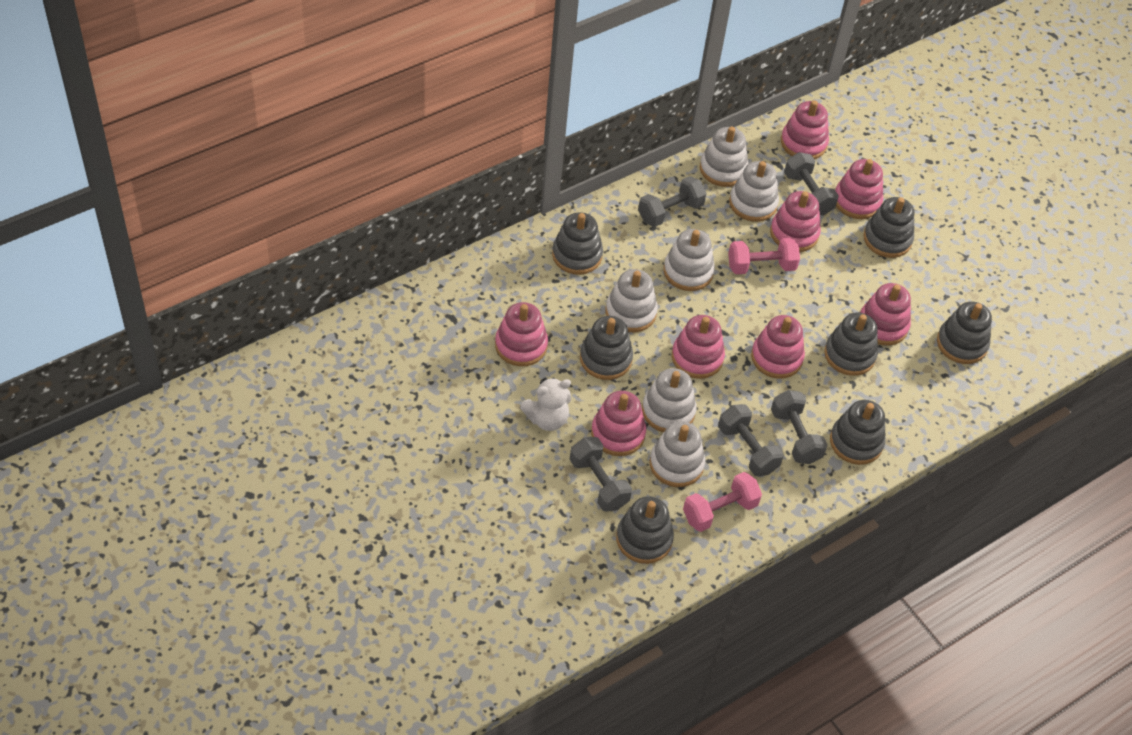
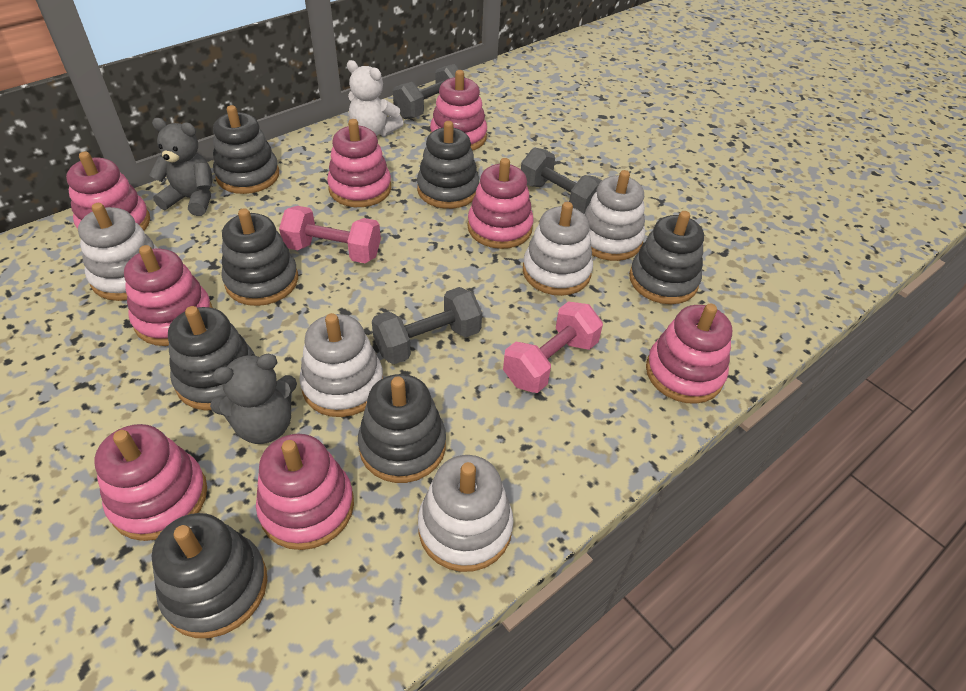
grey dumbbell: 5 -> 3
grey teddy bear: 0 -> 2
white stacking toy: 6 -> 5

